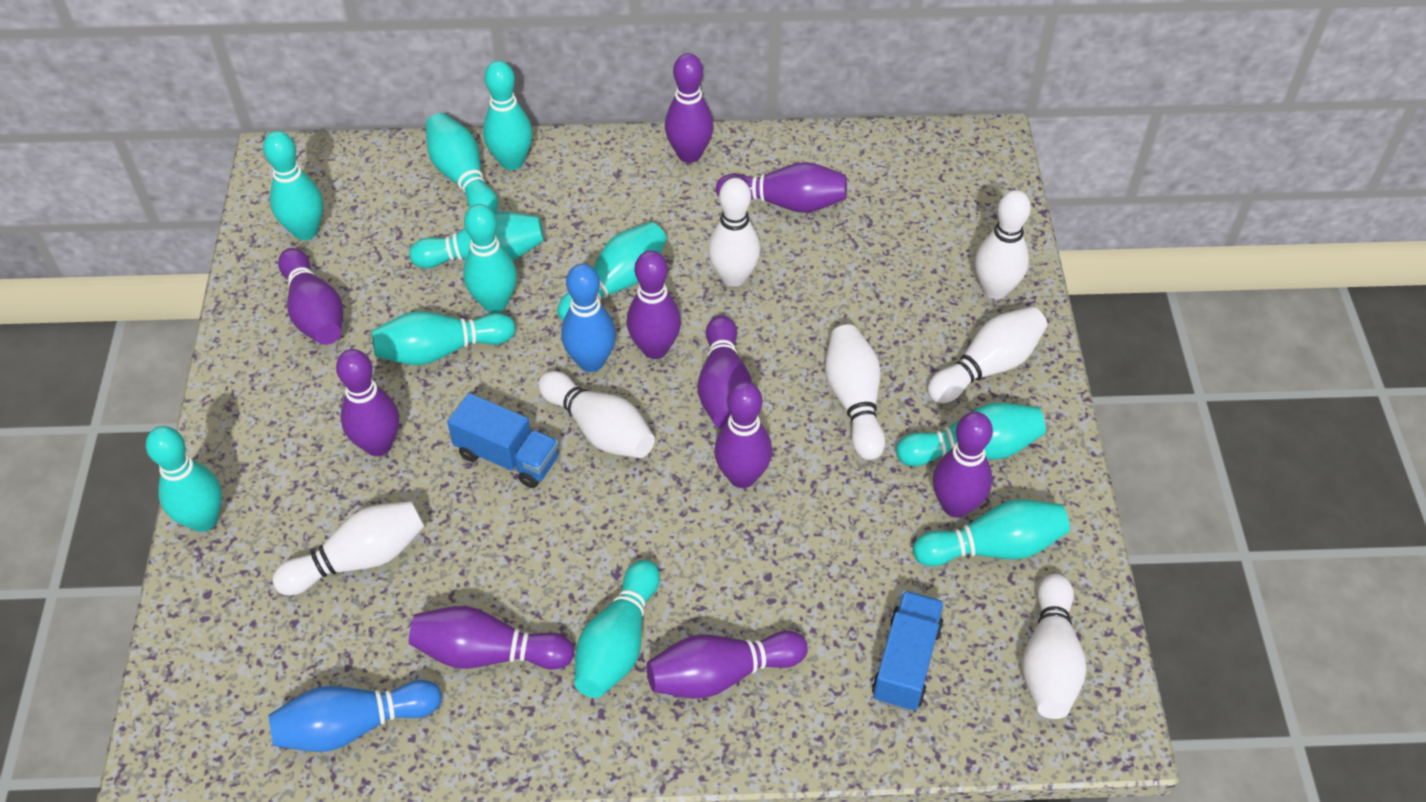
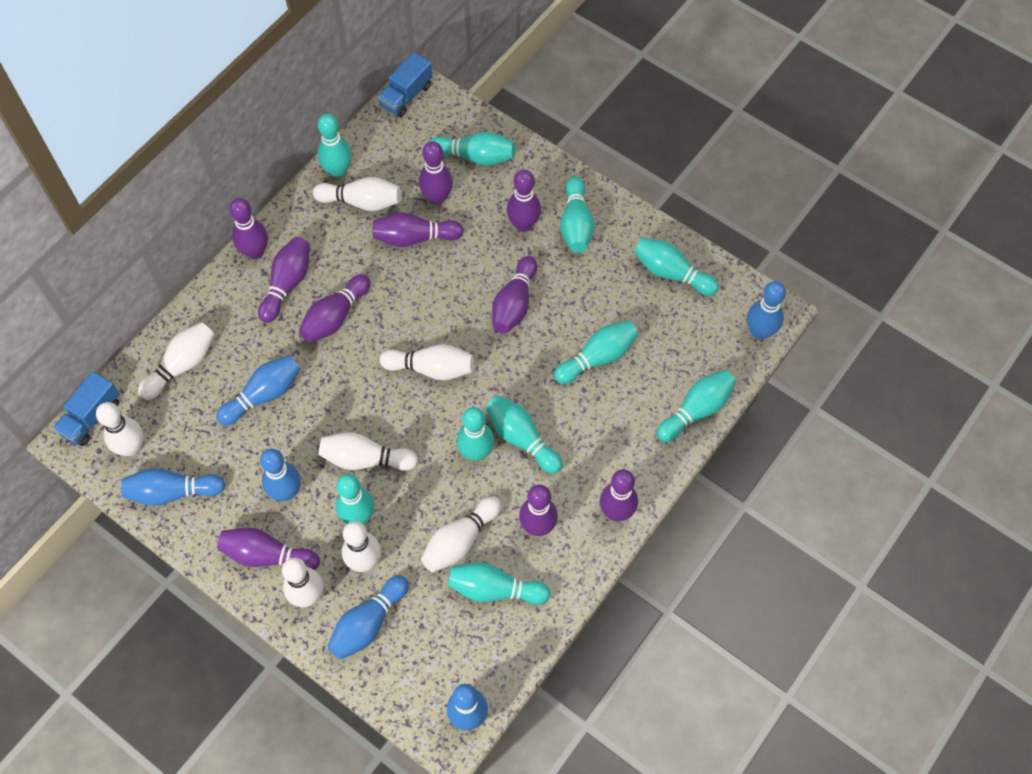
blue bowling pin: 2 -> 6
turquoise bowling pin: 11 -> 10
white bowling pin: 7 -> 8

